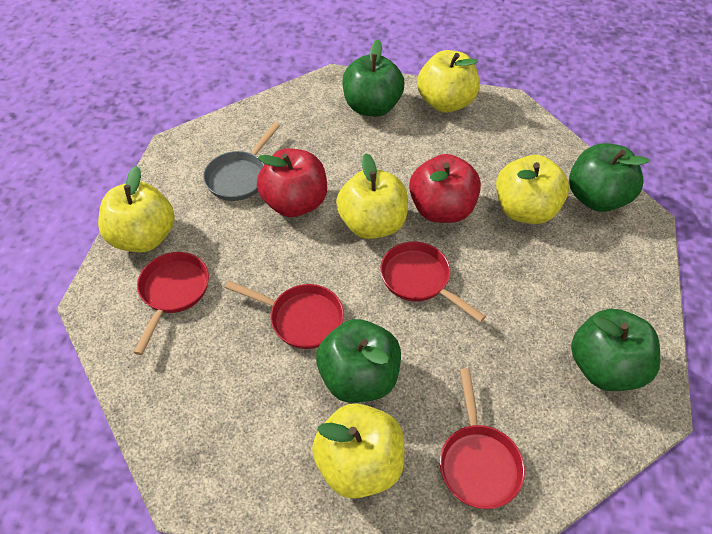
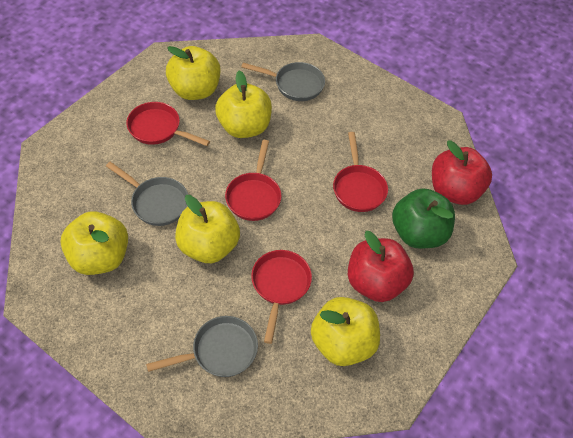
green apple: 4 -> 1
grey pan: 1 -> 3

